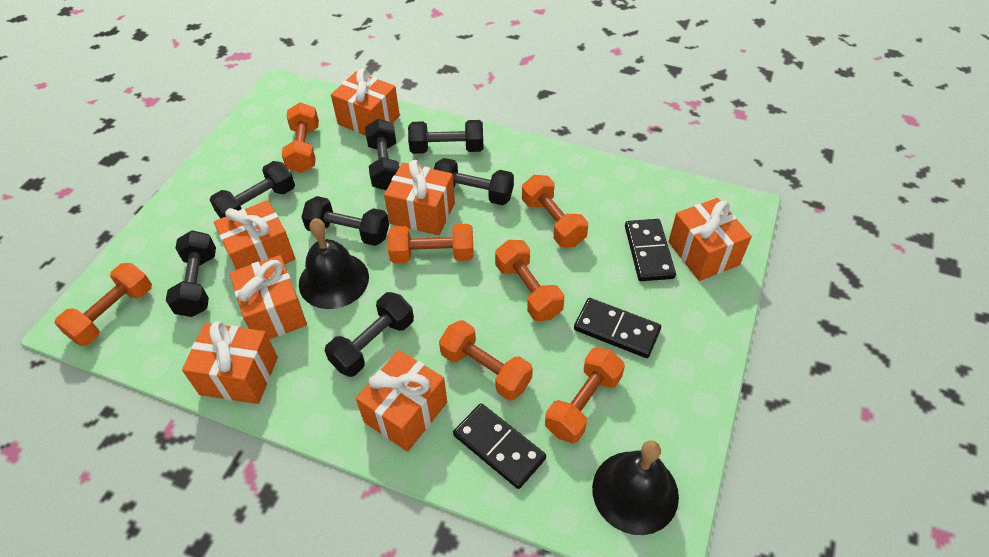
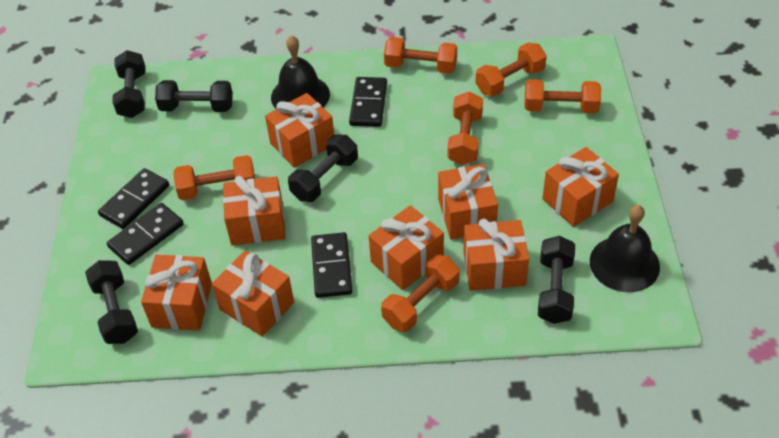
black domino: 3 -> 4
black dumbbell: 7 -> 5
orange dumbbell: 7 -> 6
orange gift: 7 -> 8

